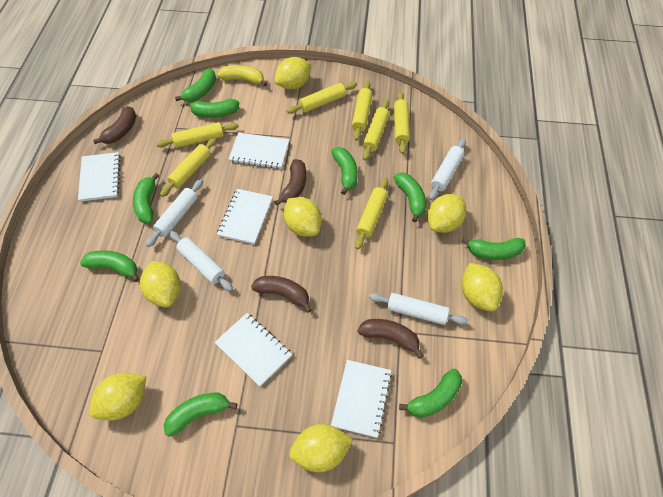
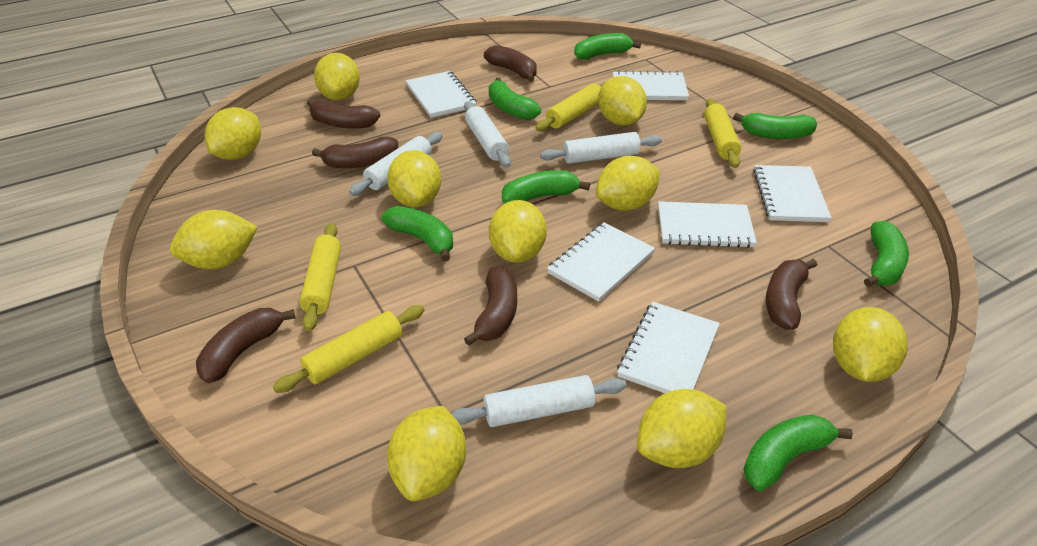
brown banana: 4 -> 6
green banana: 9 -> 7
white notebook: 5 -> 6
yellow banana: 1 -> 0
yellow lemon: 7 -> 10
yellow rolling pin: 7 -> 4

